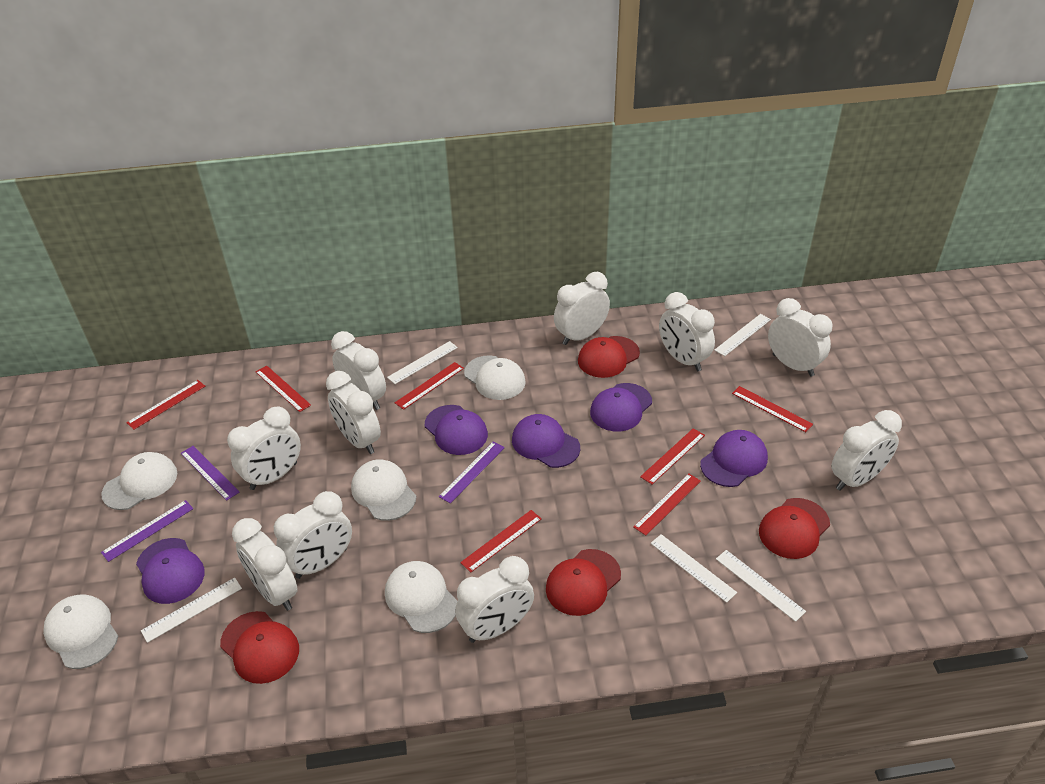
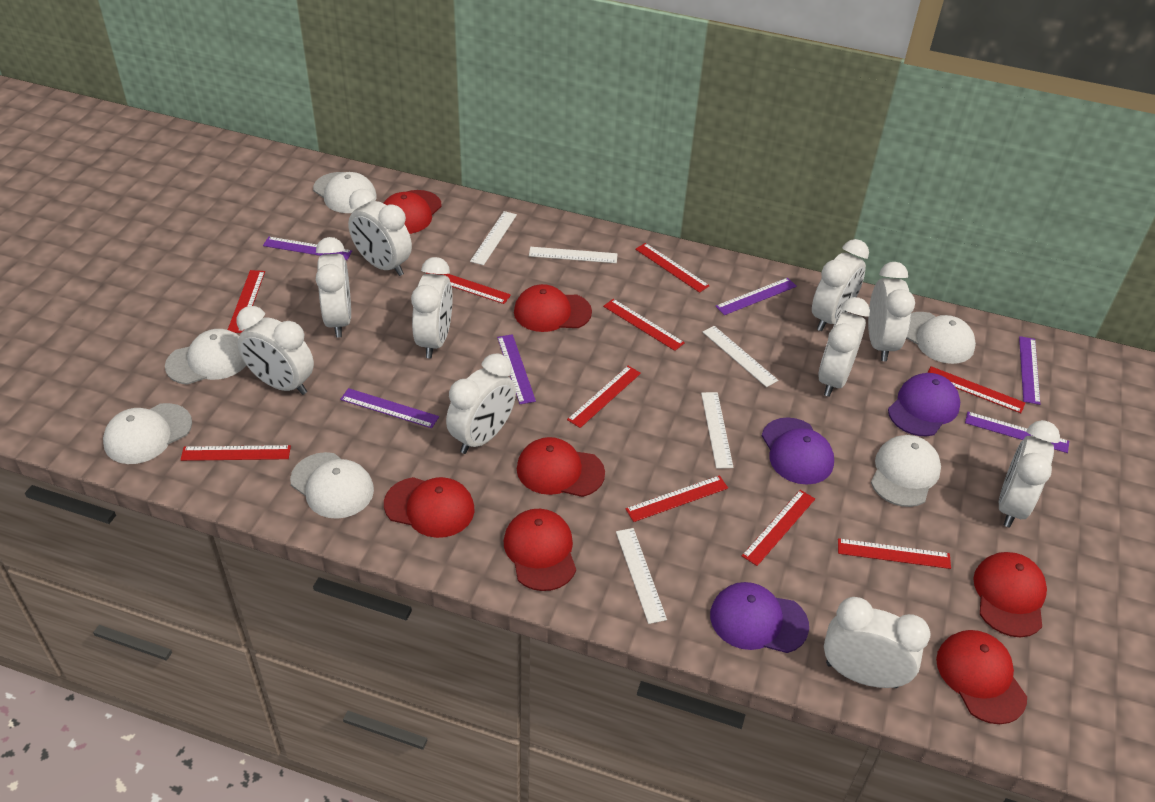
purple cap: 5 -> 3
purple ruler: 3 -> 6
red cap: 4 -> 7
red ruler: 7 -> 10
white cap: 5 -> 6

